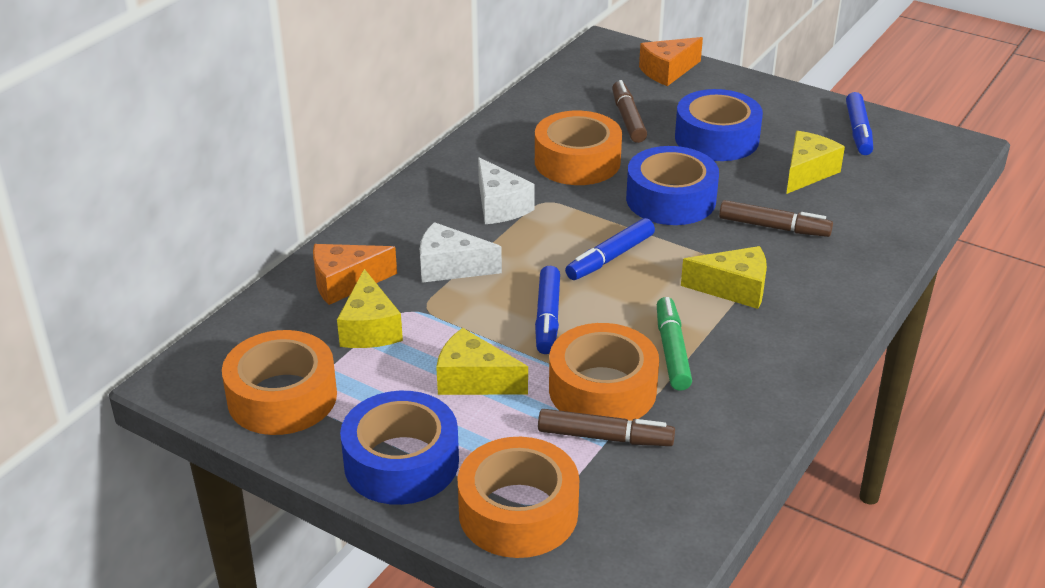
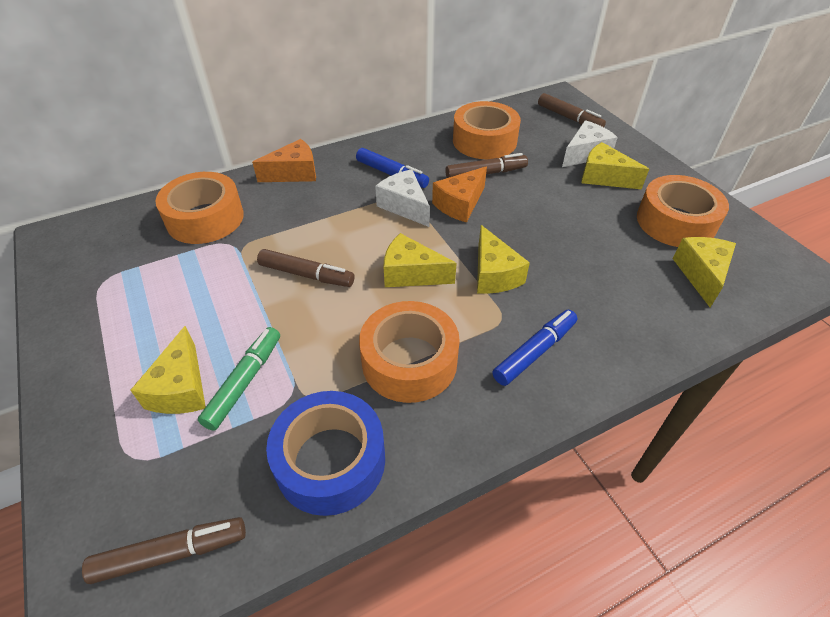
blue marker: 3 -> 2
blue tape: 3 -> 1
brown marker: 3 -> 4
yellow cheese: 4 -> 5

